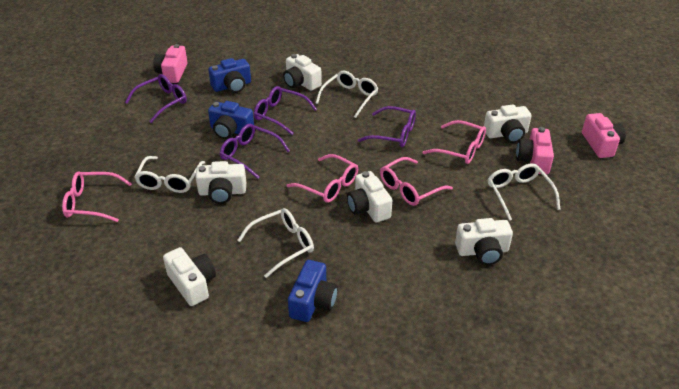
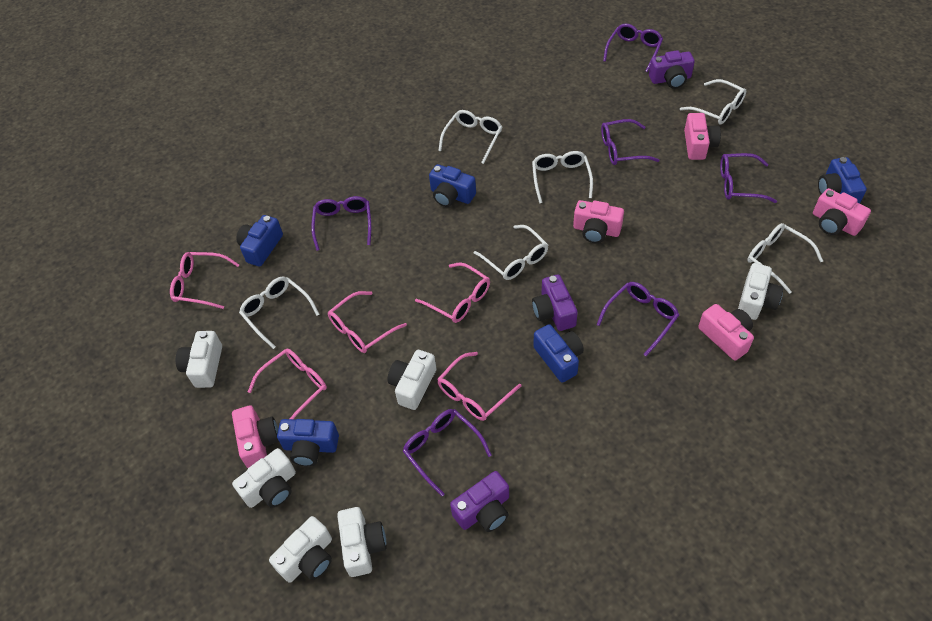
blue camera: 3 -> 5
pink camera: 3 -> 5
pink glasses: 4 -> 5
purple camera: 0 -> 3
purple glasses: 4 -> 6
white glasses: 4 -> 6

